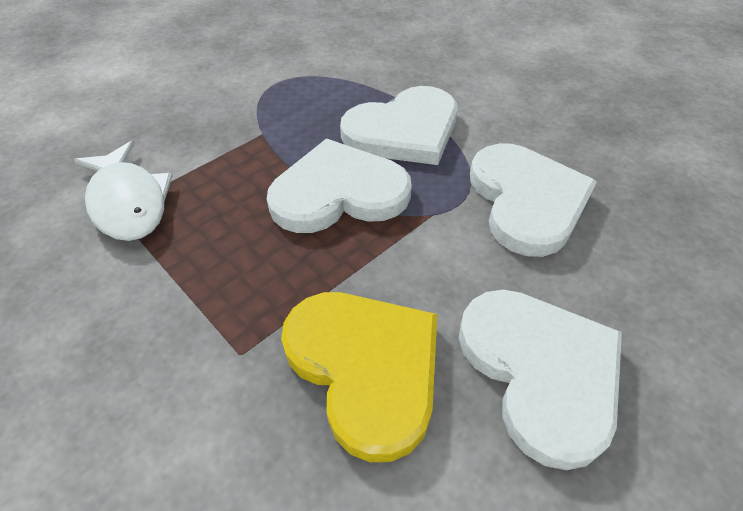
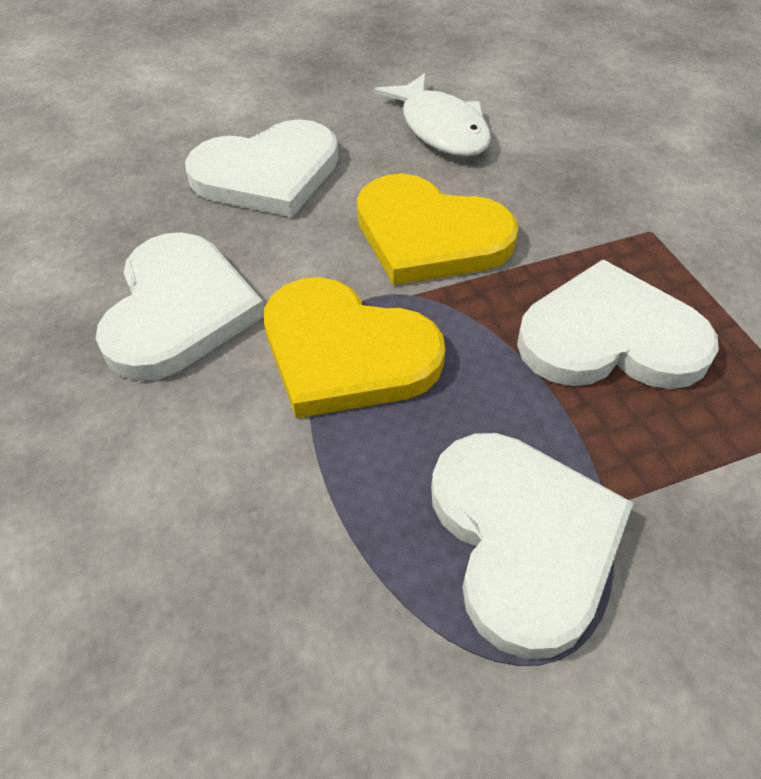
yellow heart: 1 -> 2

